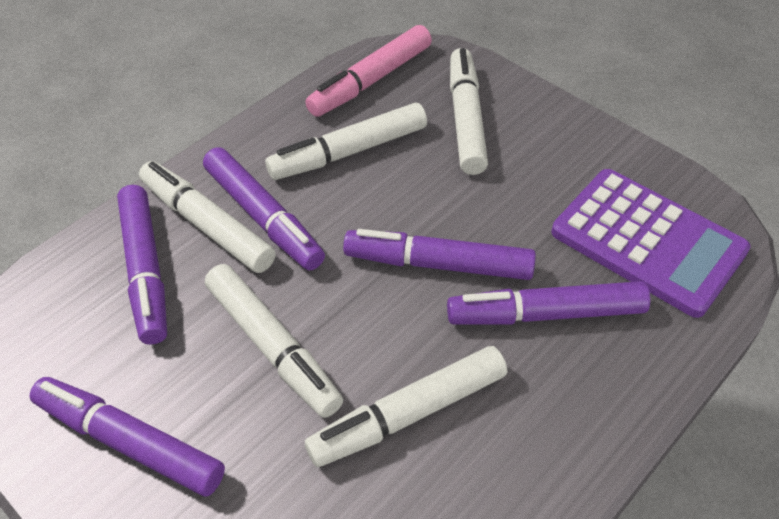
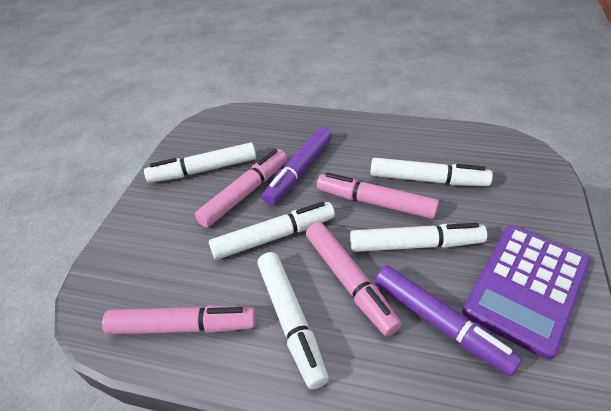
pink marker: 1 -> 4
purple marker: 5 -> 2

